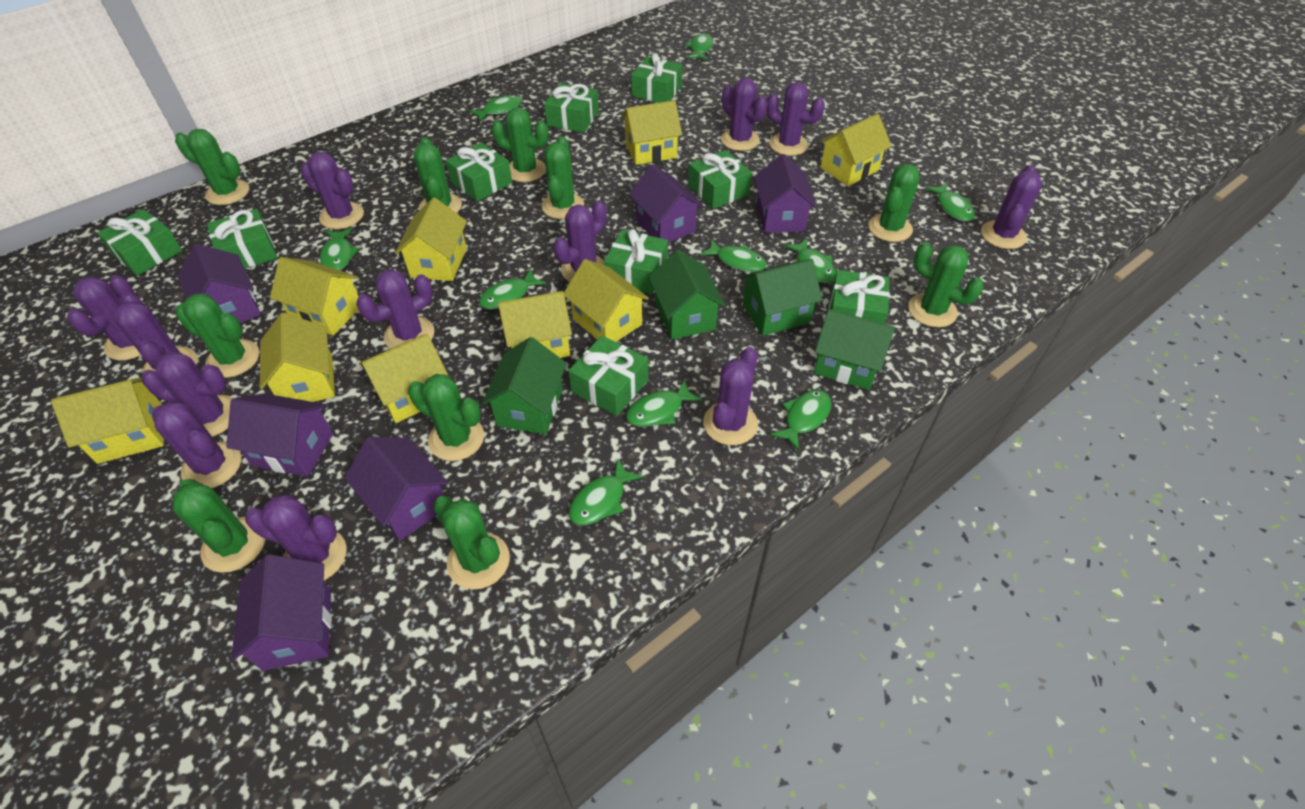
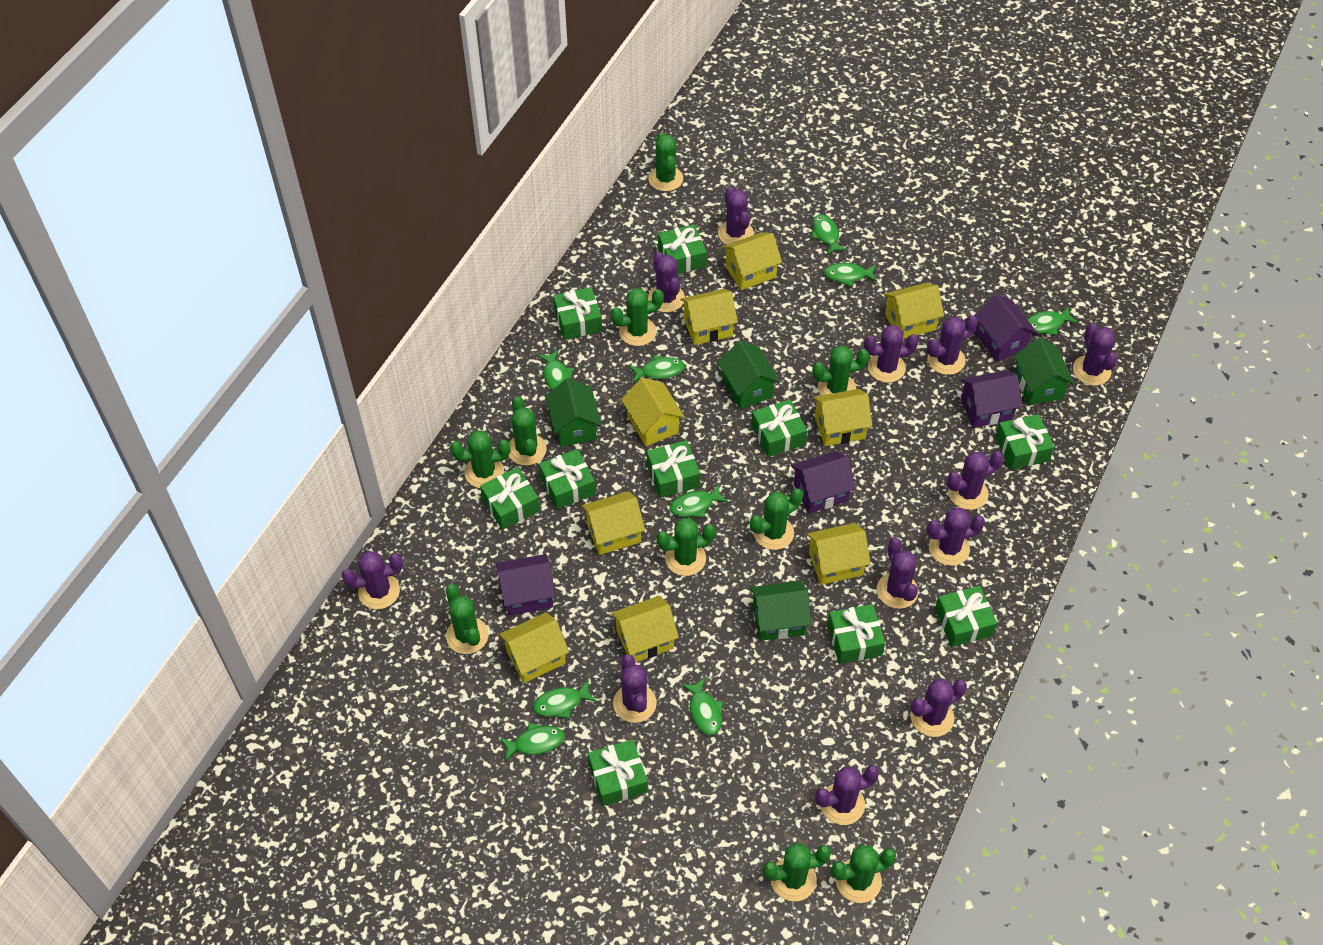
green fish: 10 -> 9
green gift: 9 -> 10
purple house: 6 -> 4

